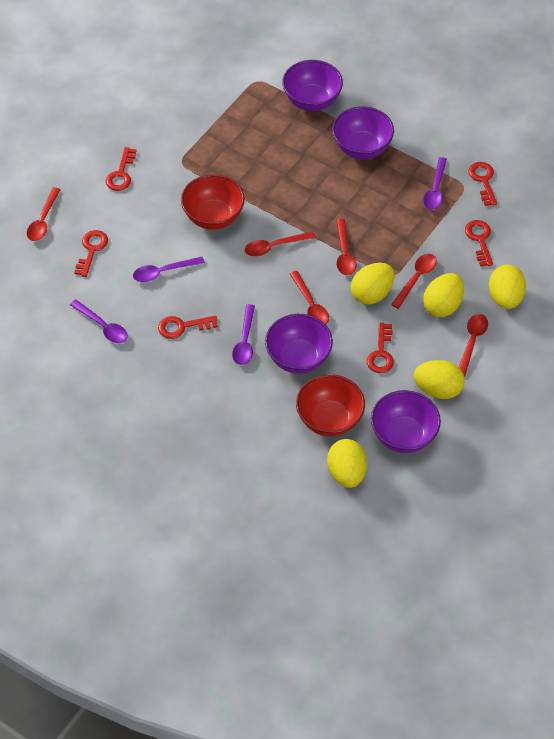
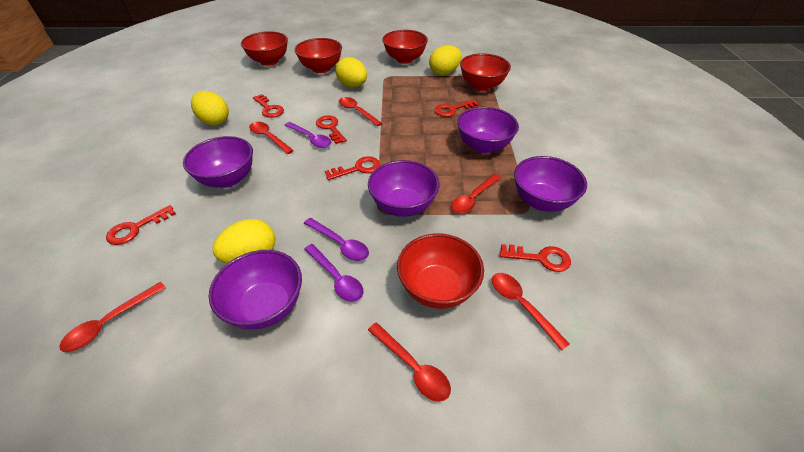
purple bowl: 4 -> 5
purple spoon: 4 -> 3
red bowl: 2 -> 5
yellow egg: 5 -> 4

